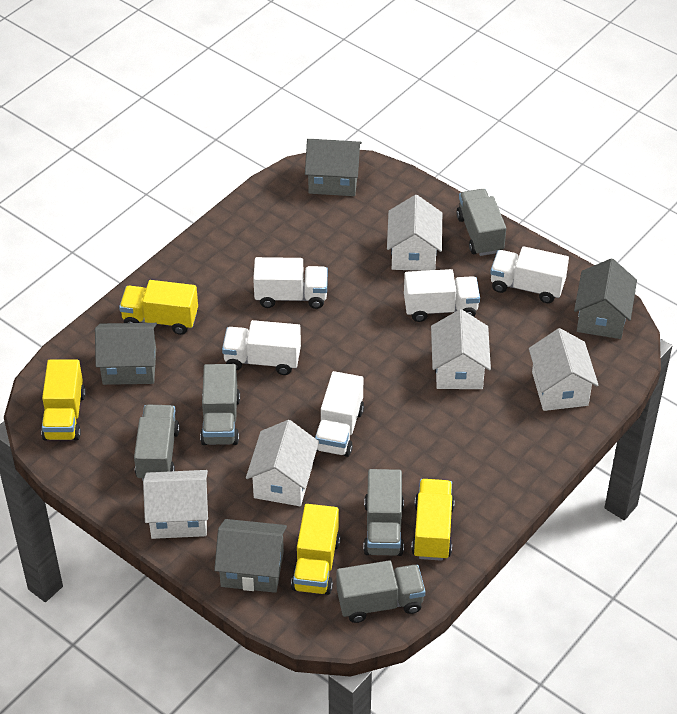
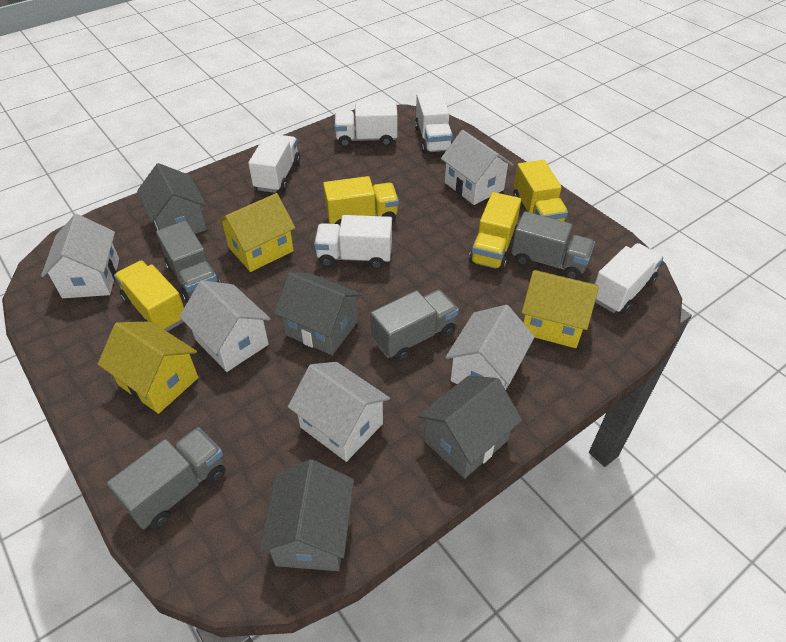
grey truck: 5 -> 4
yellow house: 0 -> 3

